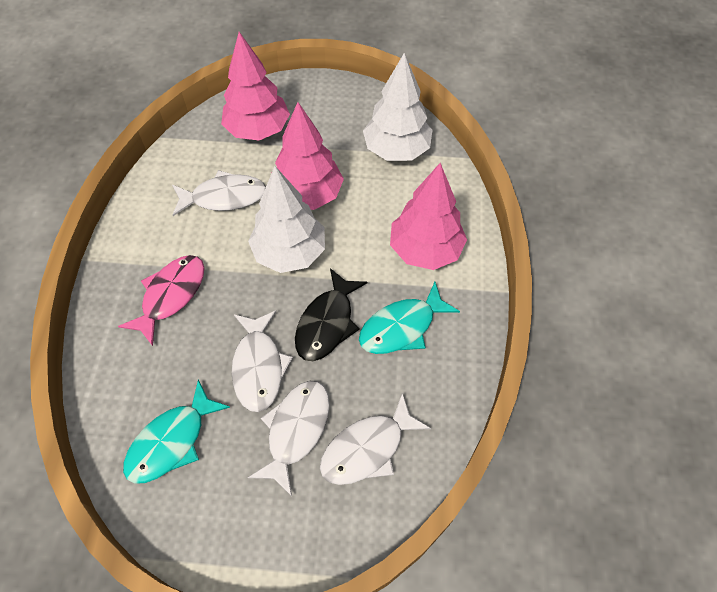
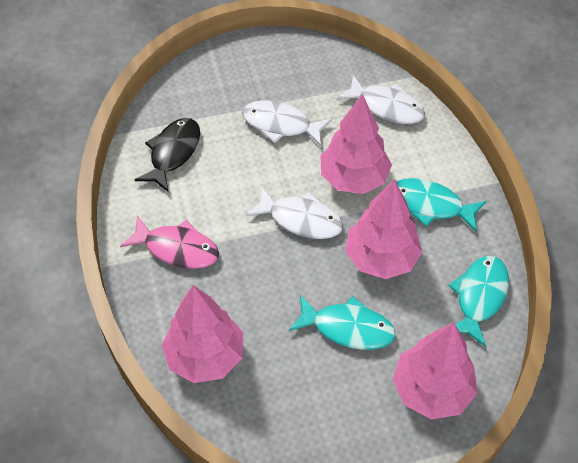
pink tree: 3 -> 4
turquoise fish: 2 -> 3
white fish: 4 -> 3
white tree: 2 -> 0

